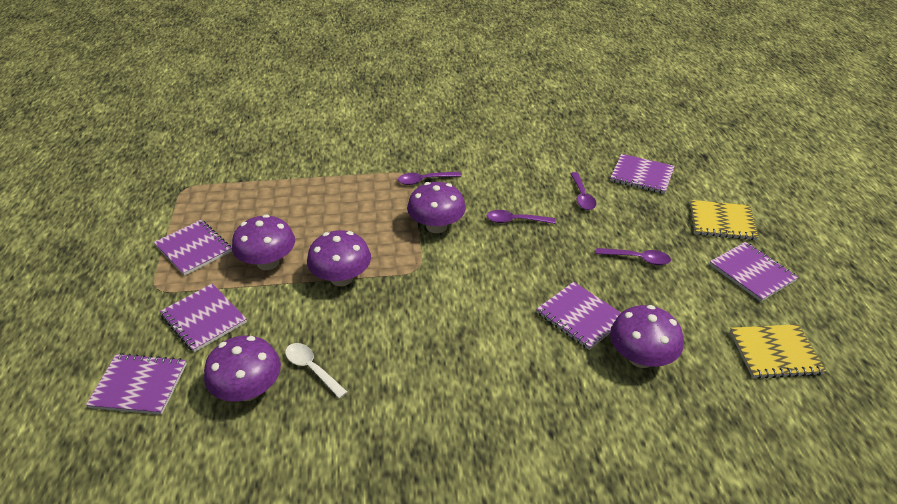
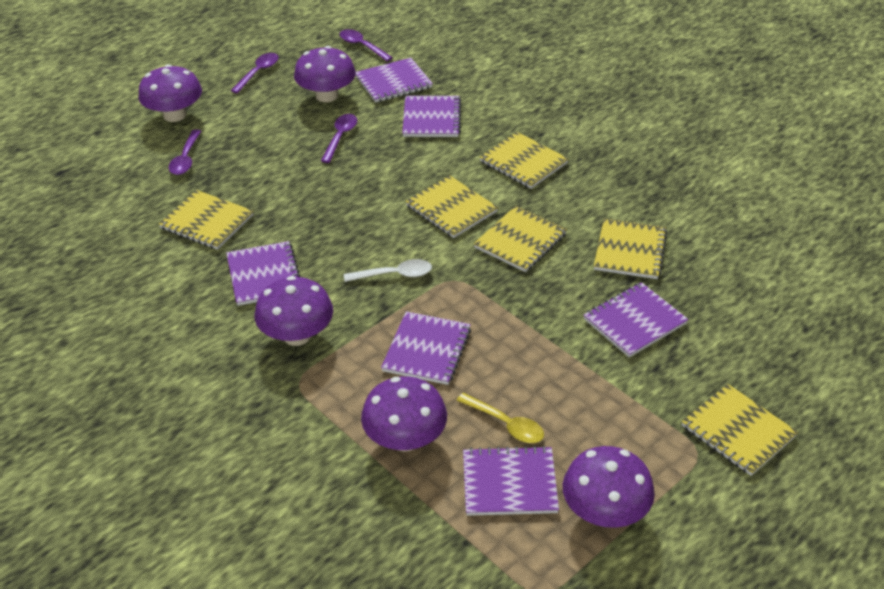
yellow notebook: 2 -> 6
yellow spoon: 0 -> 1

